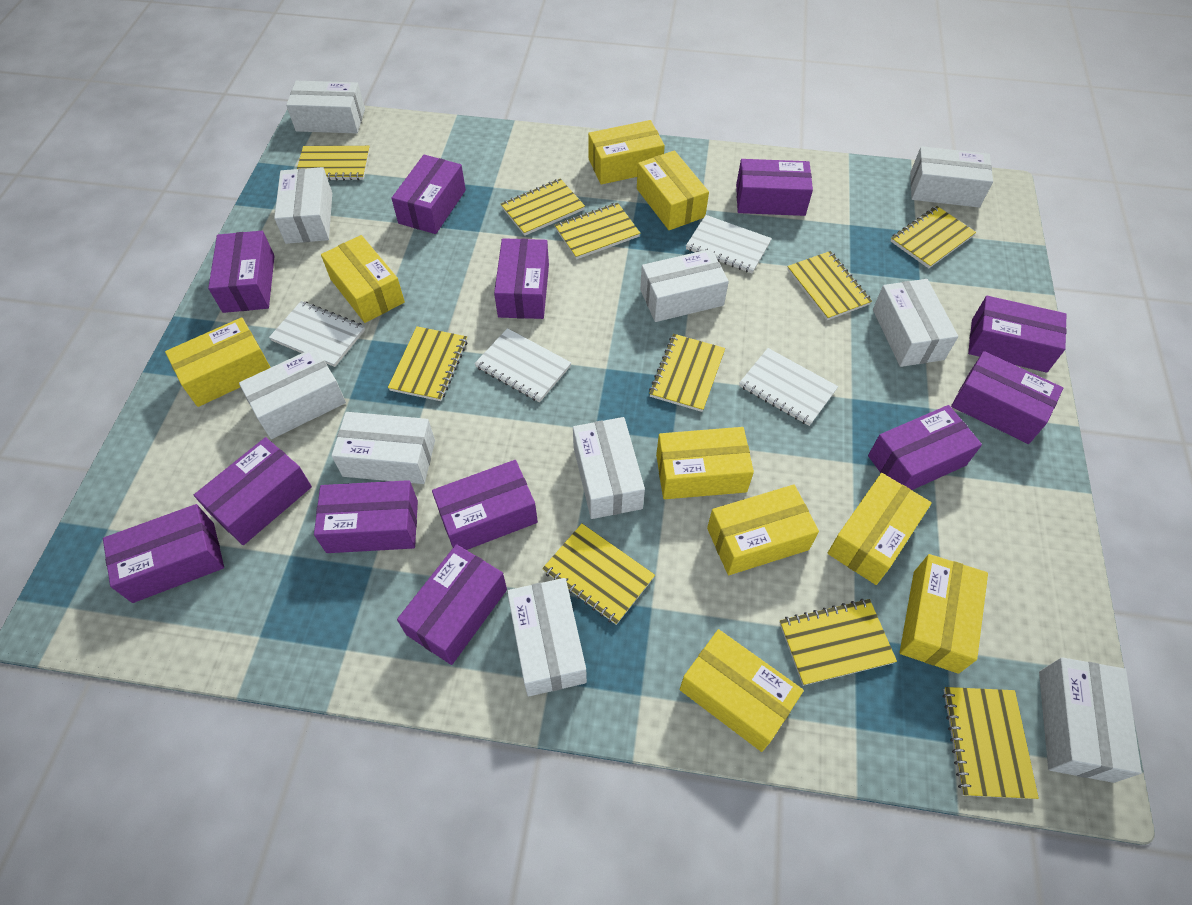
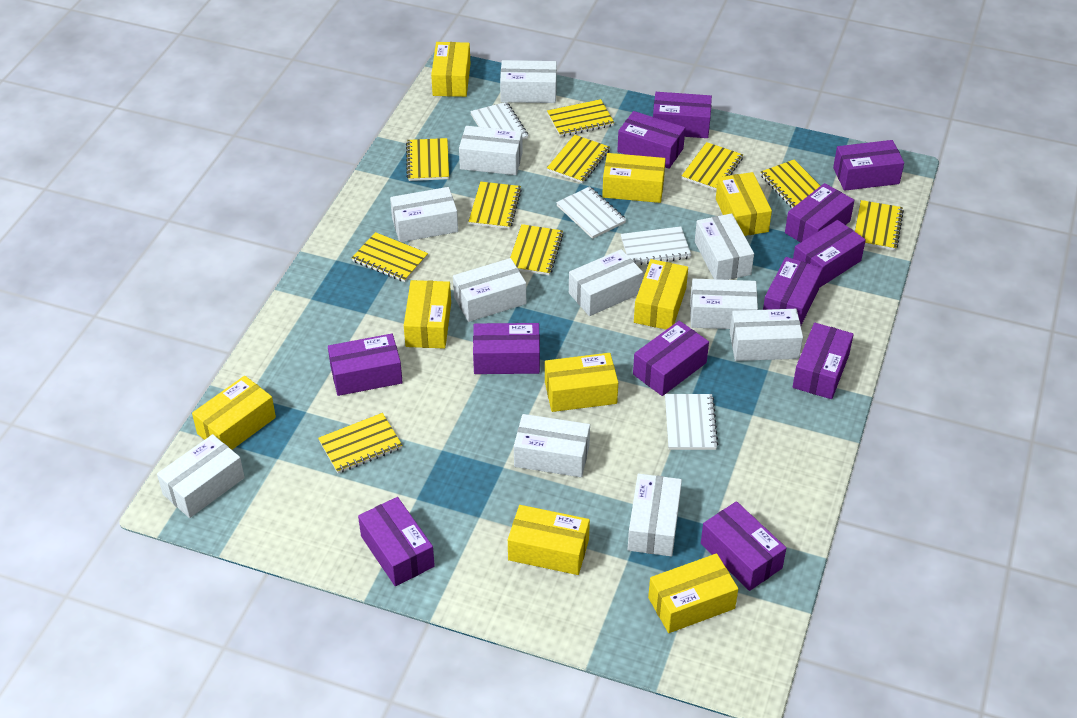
white box: 10 -> 11

